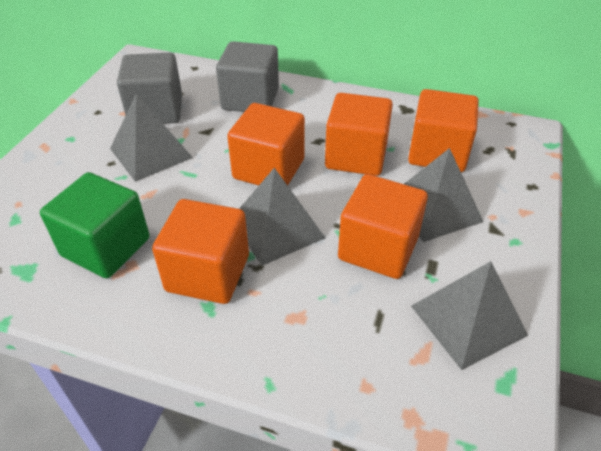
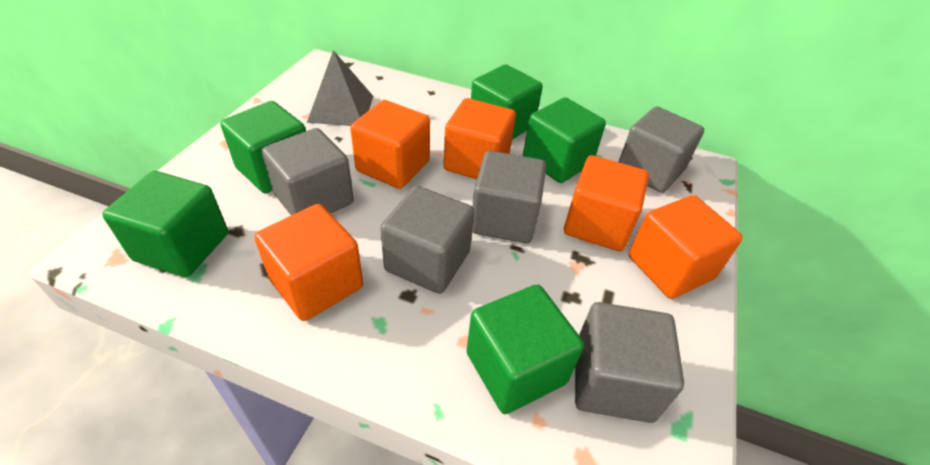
green cube: 1 -> 5
grey cube: 2 -> 5
grey pyramid: 4 -> 1

